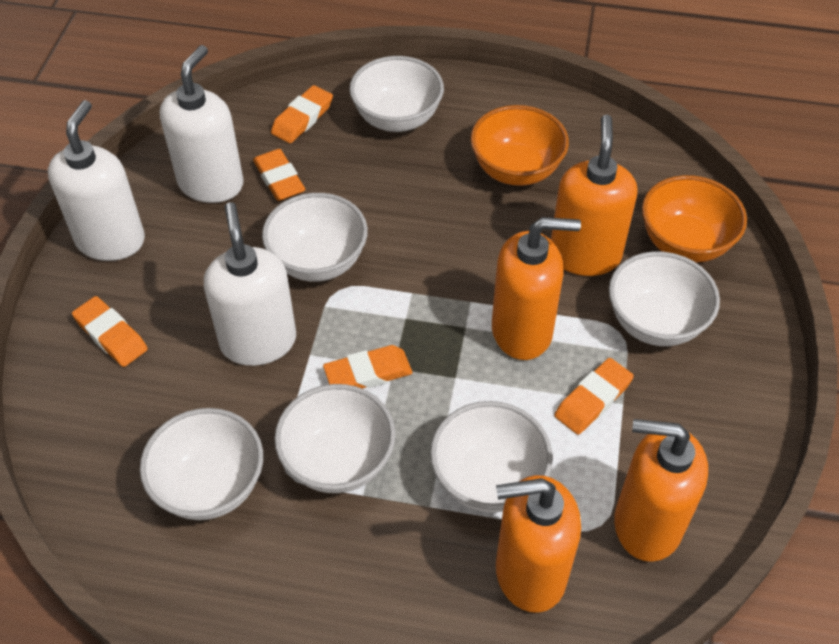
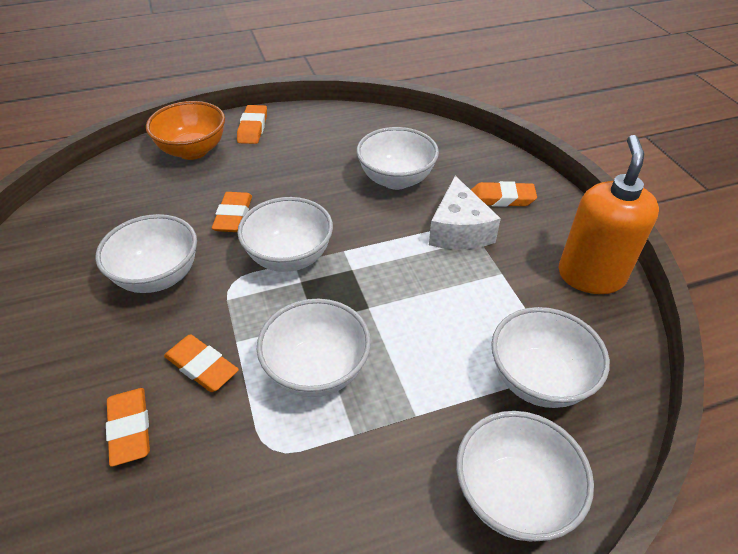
orange bowl: 2 -> 1
orange soap dispenser: 4 -> 1
white cheese: 0 -> 1
white soap dispenser: 3 -> 0

